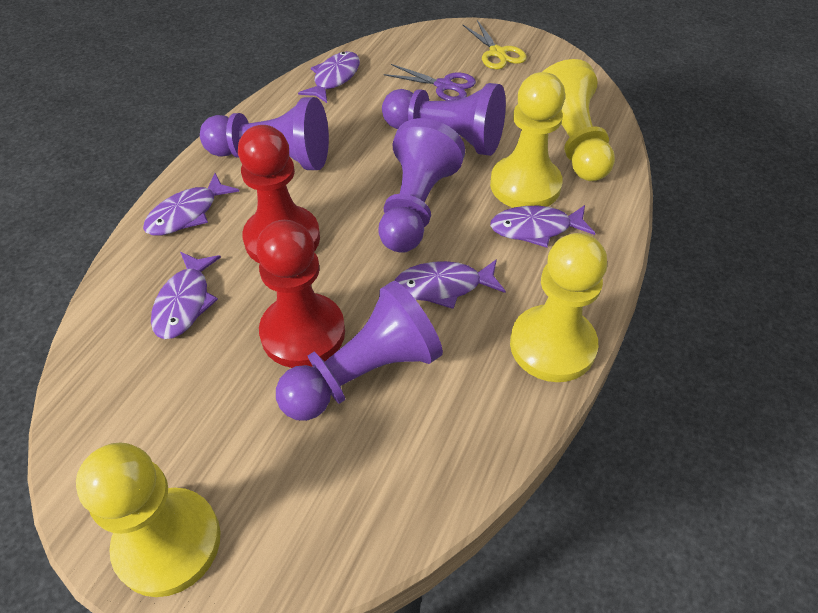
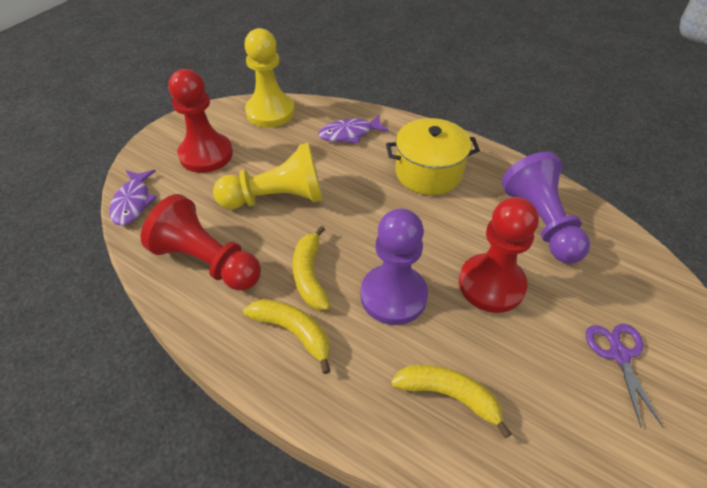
purple fish: 5 -> 2
purple pawn: 4 -> 2
red pawn: 2 -> 3
yellow banana: 0 -> 3
yellow pawn: 4 -> 2
yellow pot: 0 -> 1
yellow scissors: 1 -> 0

